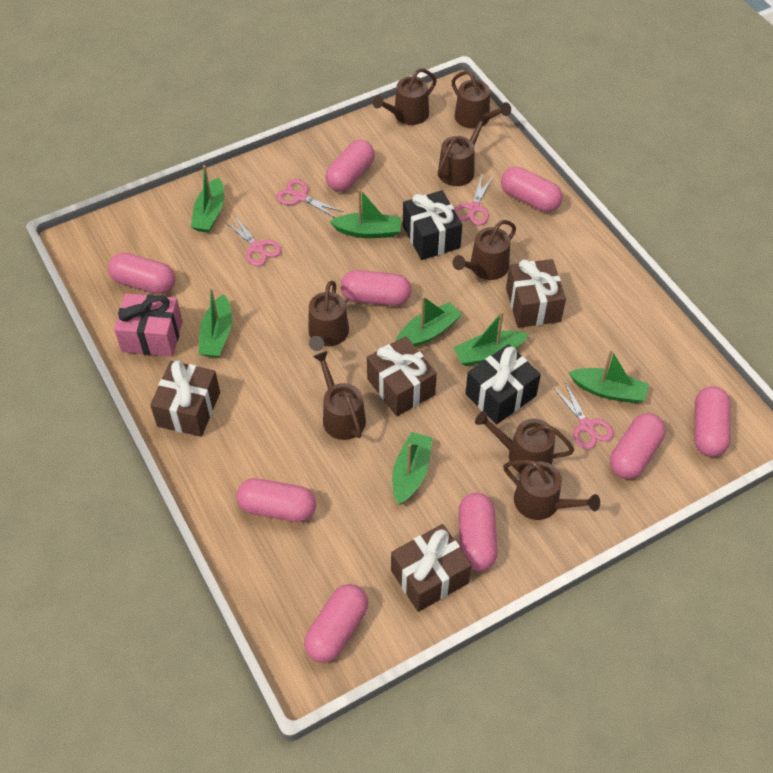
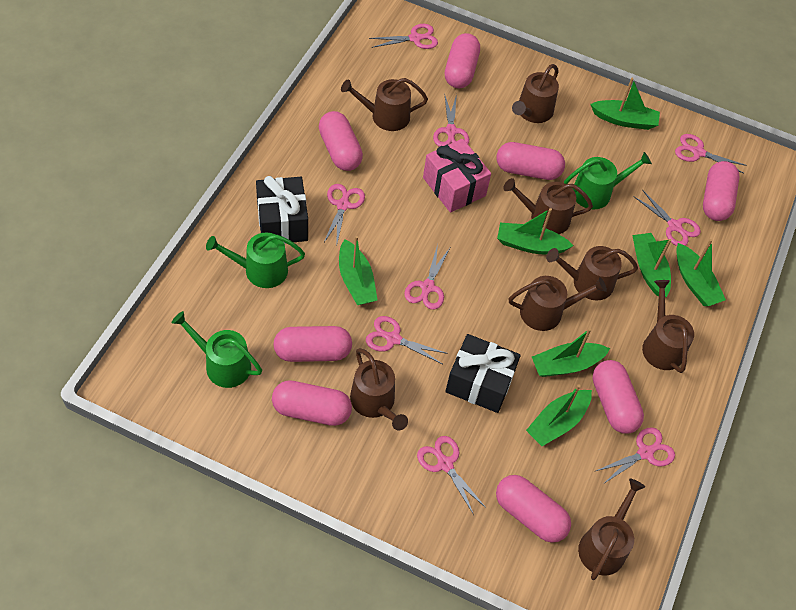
brown gift: 4 -> 0
green watering can: 0 -> 3
pink capsule: 9 -> 8
pink scissors: 4 -> 9

